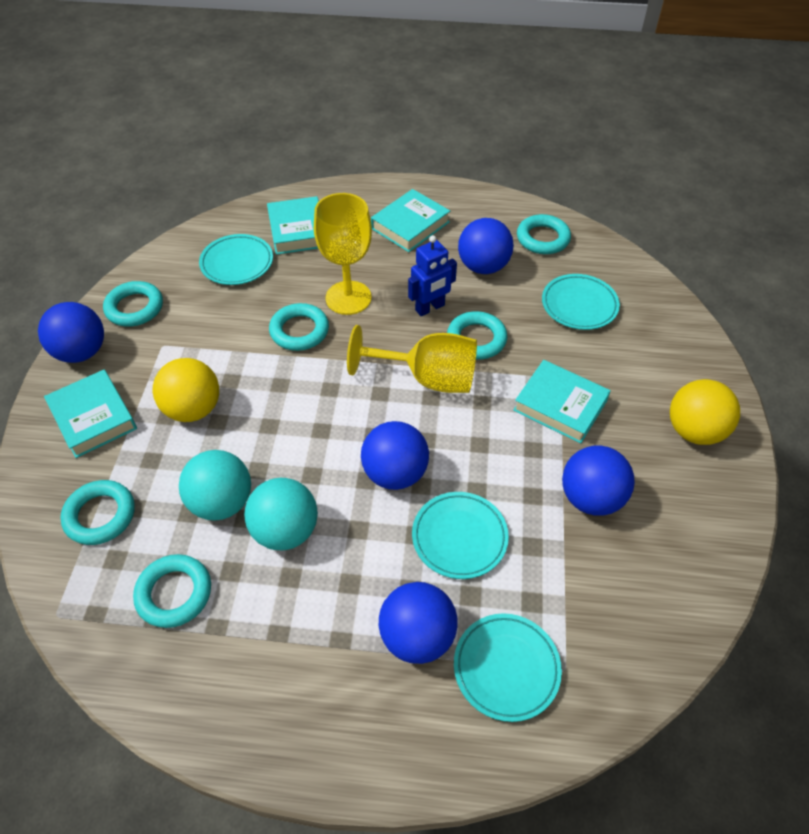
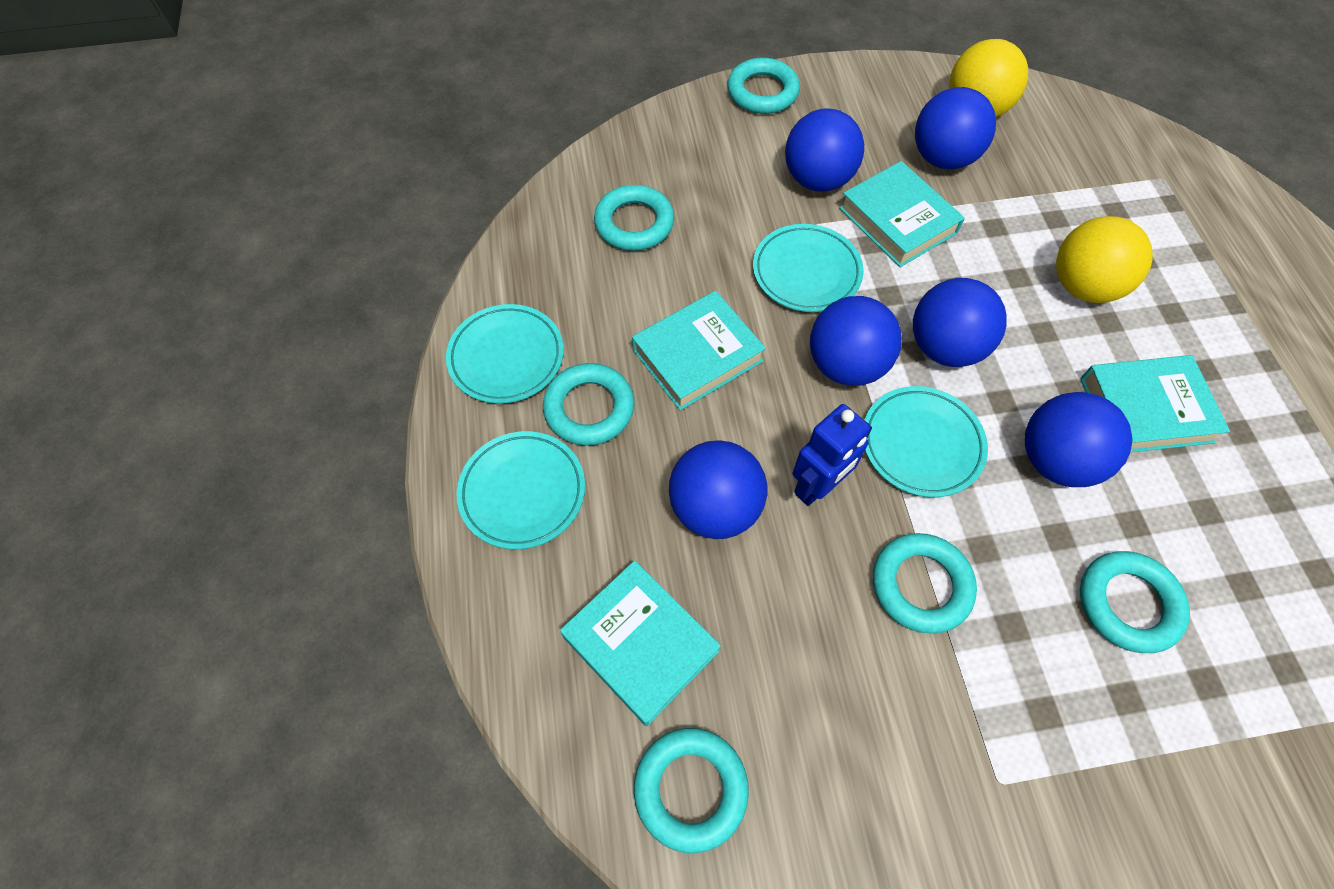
blue ball: 5 -> 6
turquoise ball: 2 -> 0
yellow goblet: 2 -> 0

